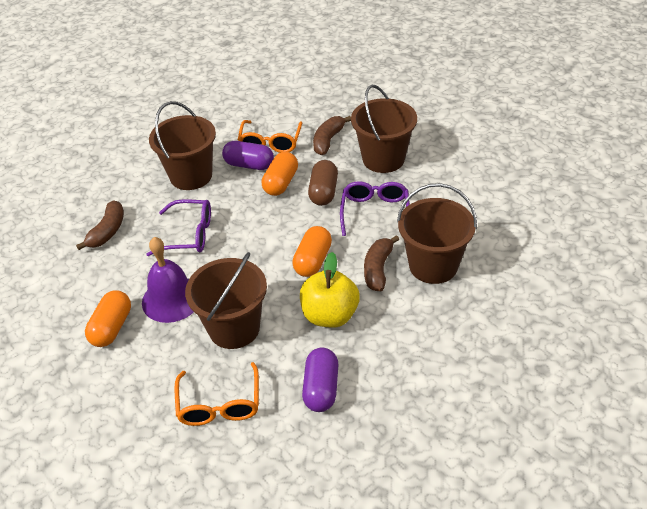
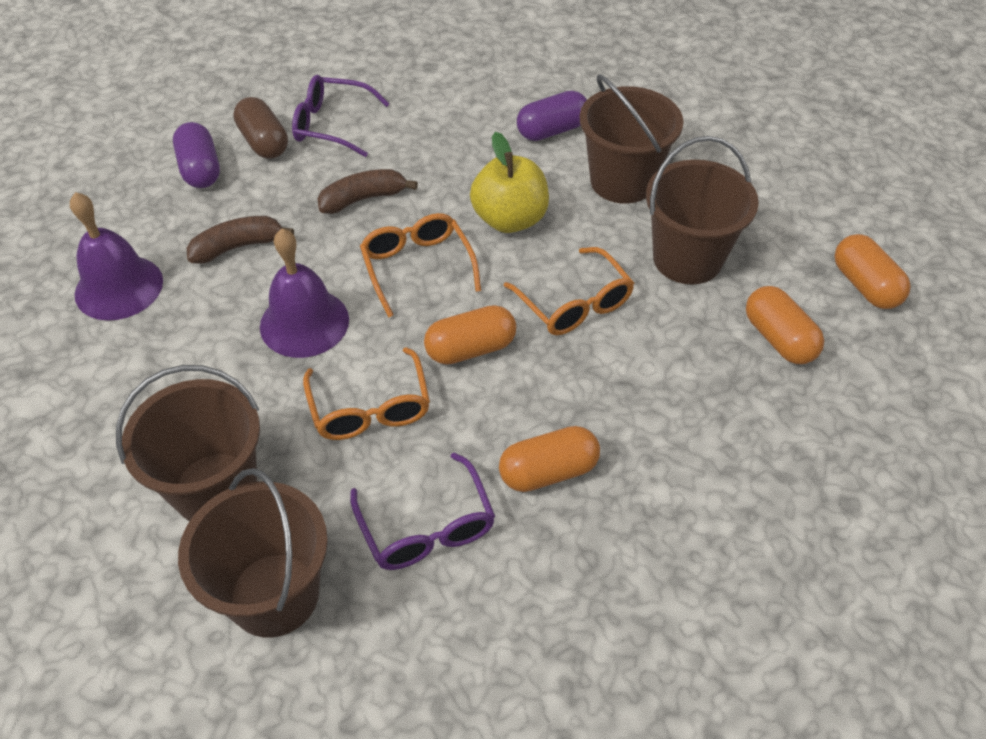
brown banana: 3 -> 2
orange capsule: 3 -> 4
orange glasses: 2 -> 3
purple bell: 1 -> 2

